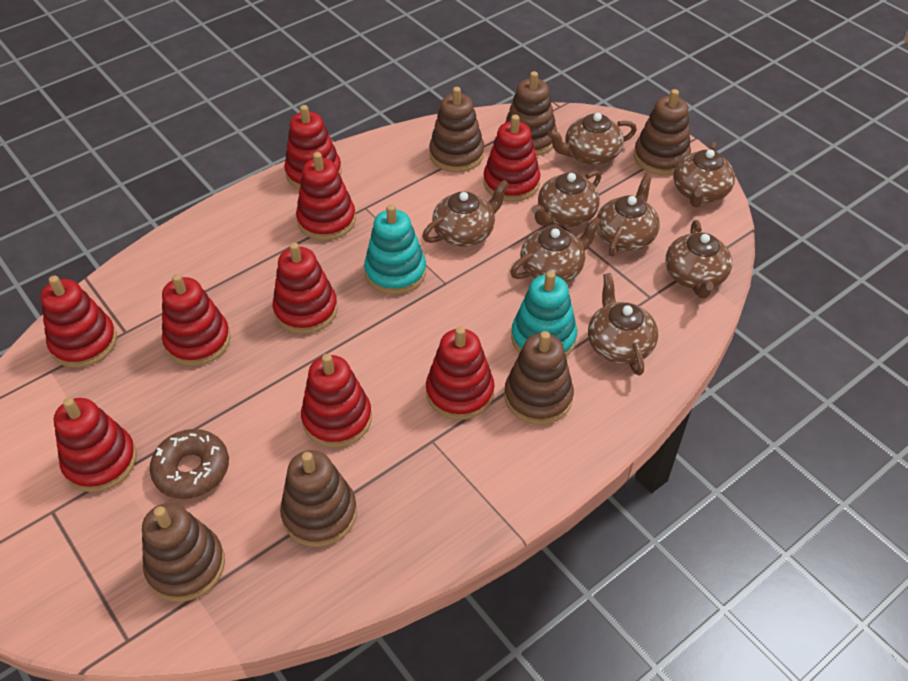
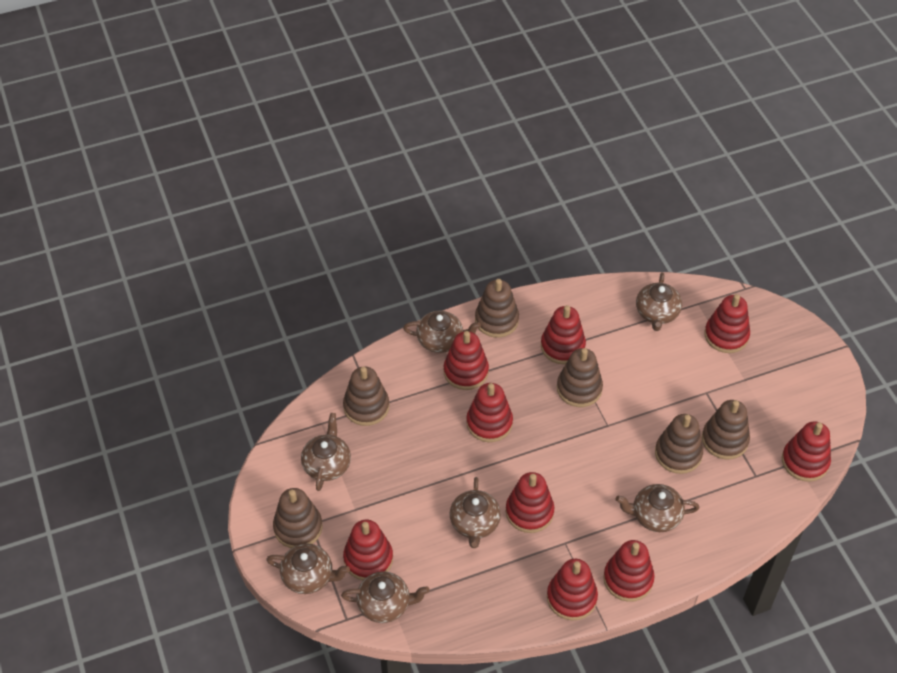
brown donut: 1 -> 0
brown teapot: 8 -> 7
turquoise stacking toy: 2 -> 0

